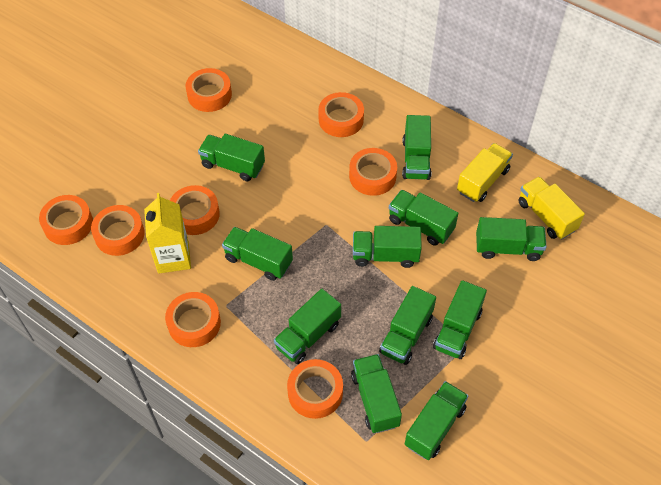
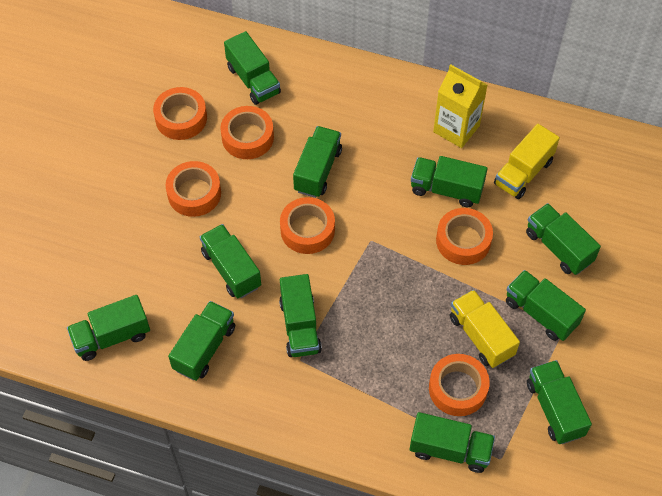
orange tape: 8 -> 6

